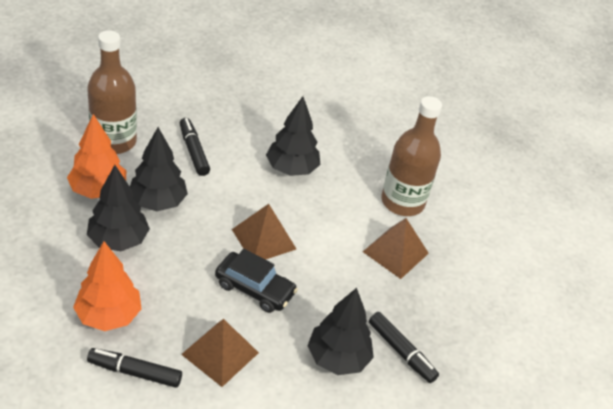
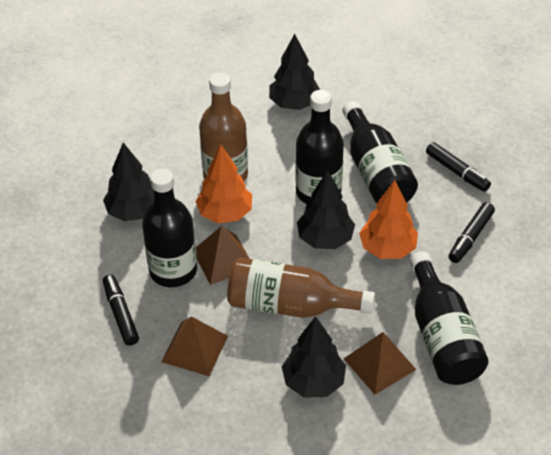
black bottle: 0 -> 4
black car: 1 -> 0

